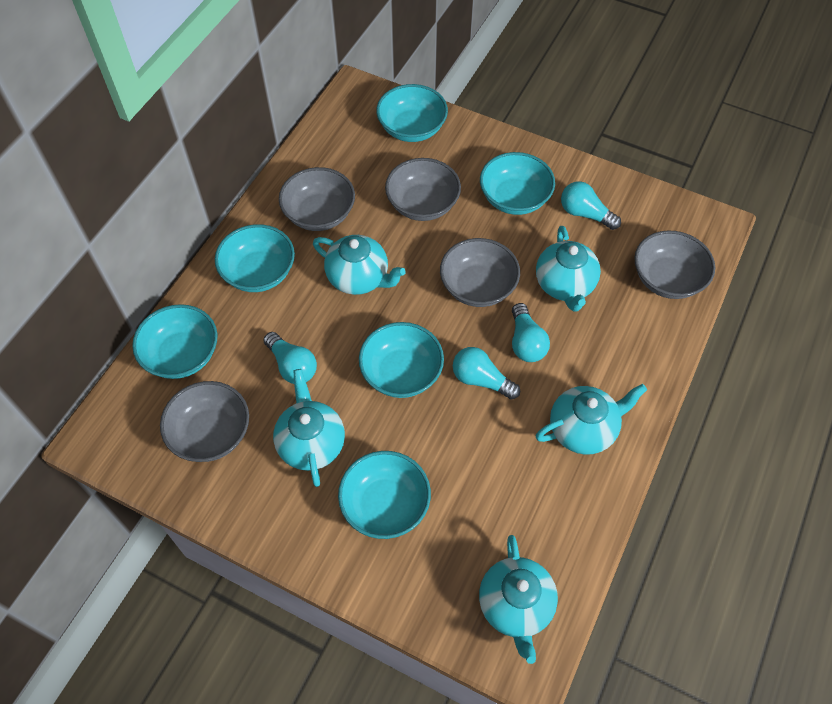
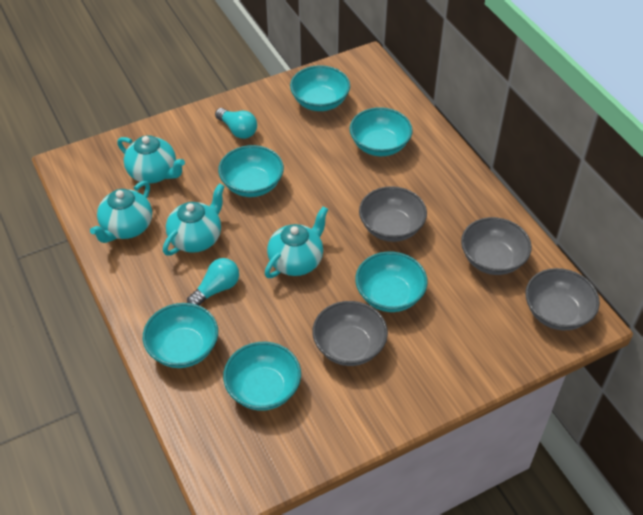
grey bowl: 5 -> 4
turquoise light bulb: 4 -> 2
turquoise teapot: 5 -> 4

